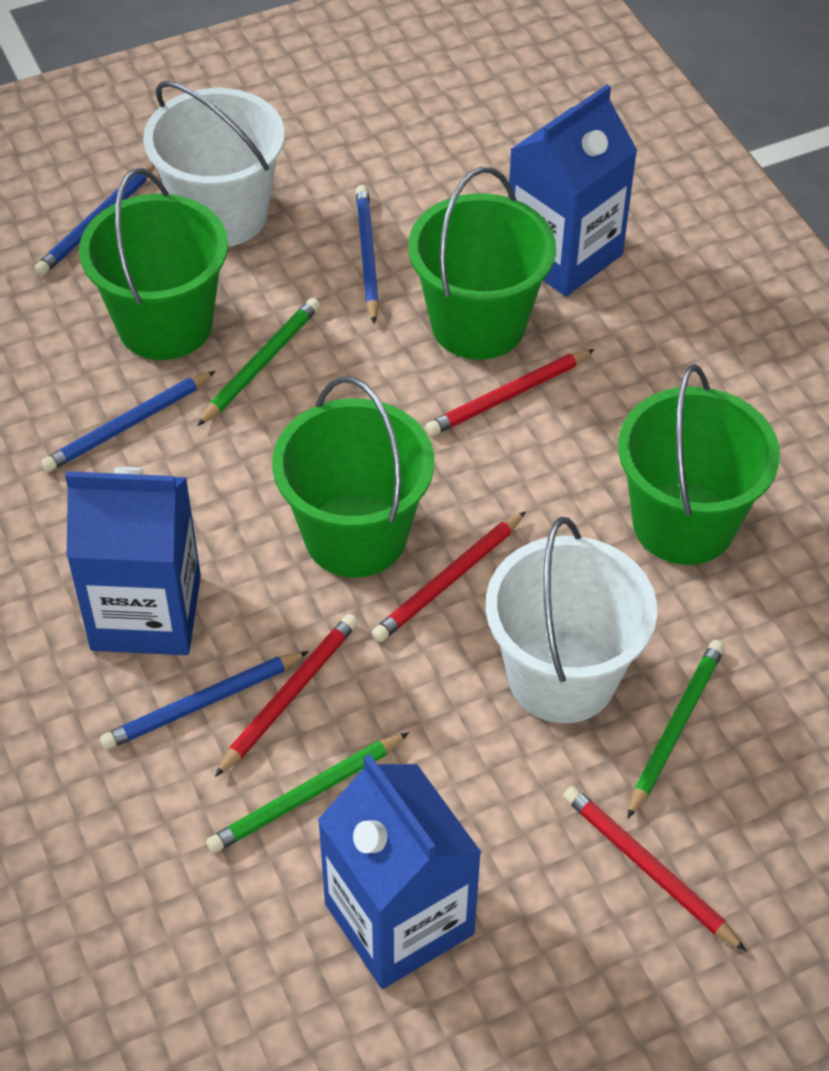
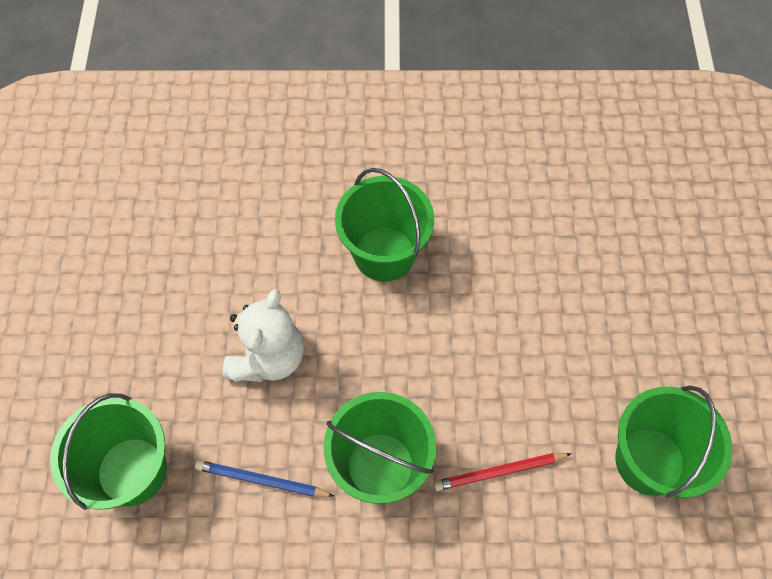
blue carton: 3 -> 0
blue pencil: 4 -> 1
green pencil: 3 -> 0
red pencil: 4 -> 1
white bucket: 2 -> 0
white teddy bear: 0 -> 1

